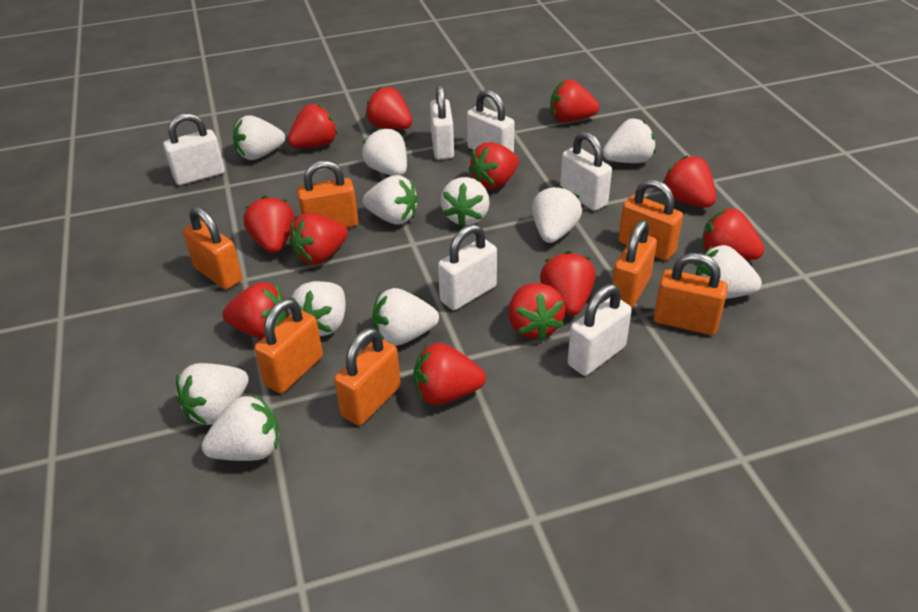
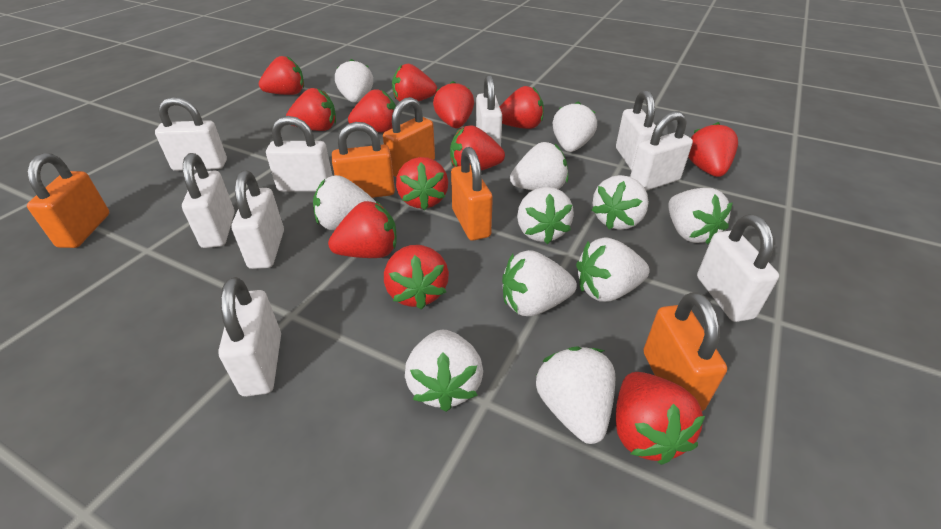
orange padlock: 7 -> 5
white padlock: 6 -> 9

